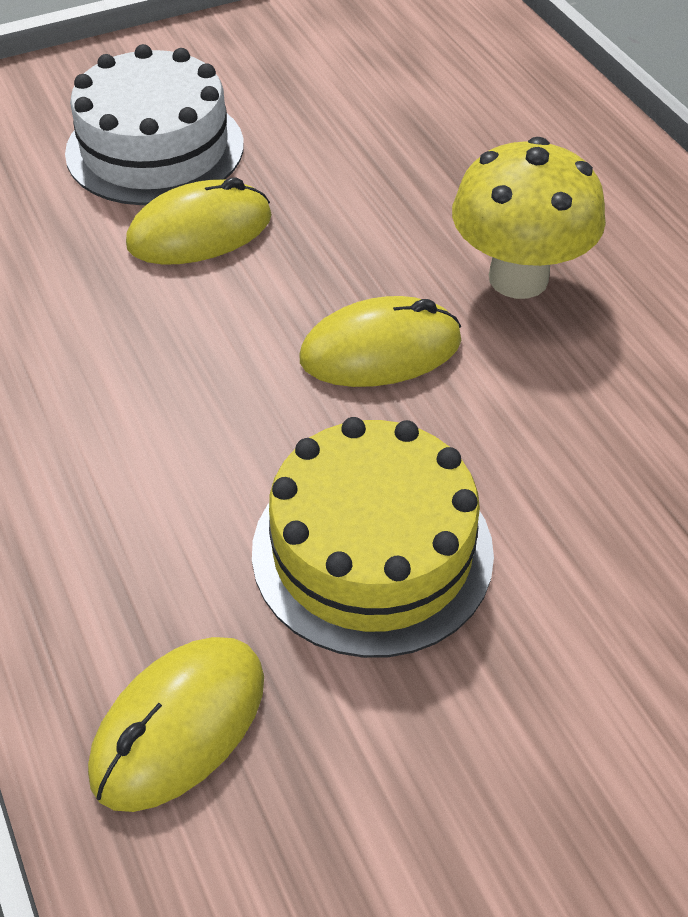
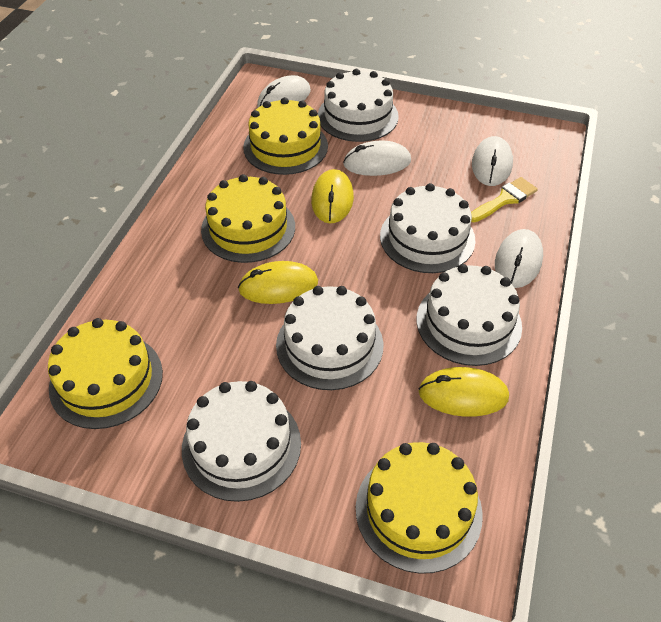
white cake: 1 -> 5
white mouse: 0 -> 4
yellow brush: 0 -> 1
yellow cake: 1 -> 4
yellow mushroom: 1 -> 0

